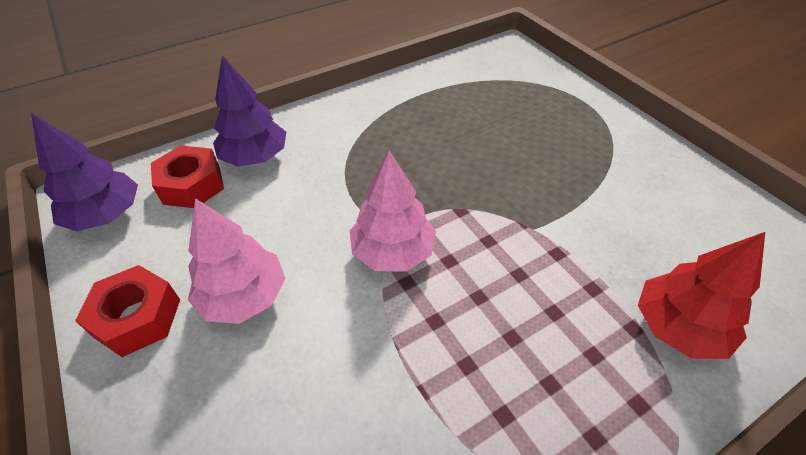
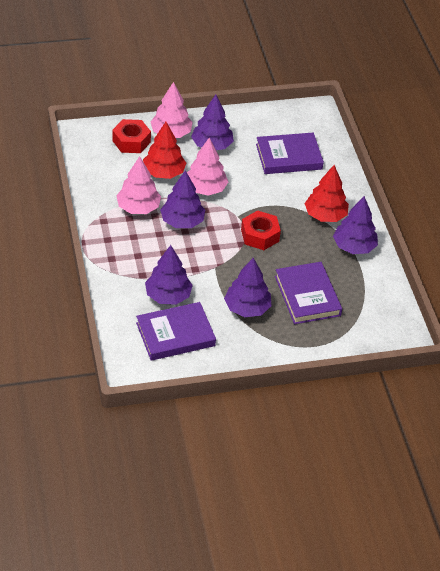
pink tree: 2 -> 3
purple book: 0 -> 3
purple tree: 2 -> 5
red tree: 1 -> 2

